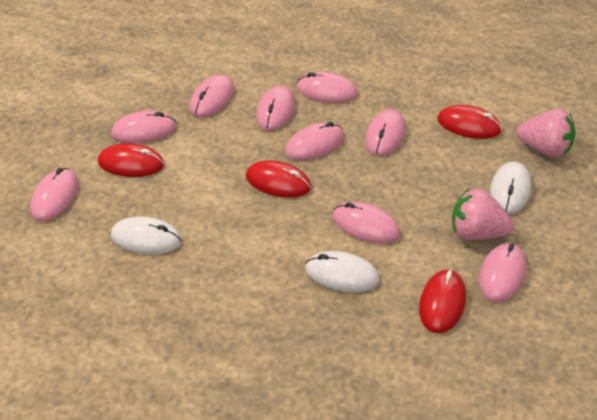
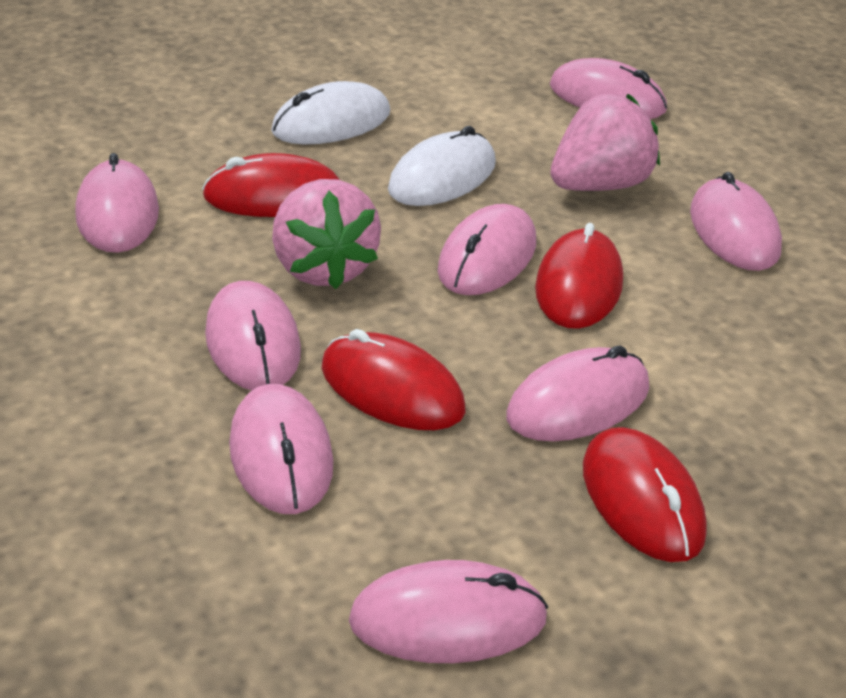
pink mouse: 9 -> 8
white mouse: 3 -> 2

